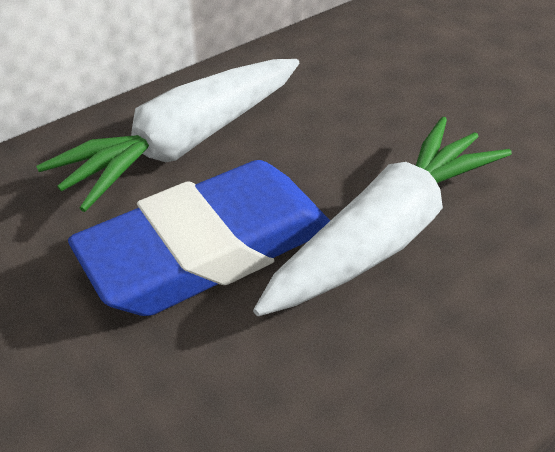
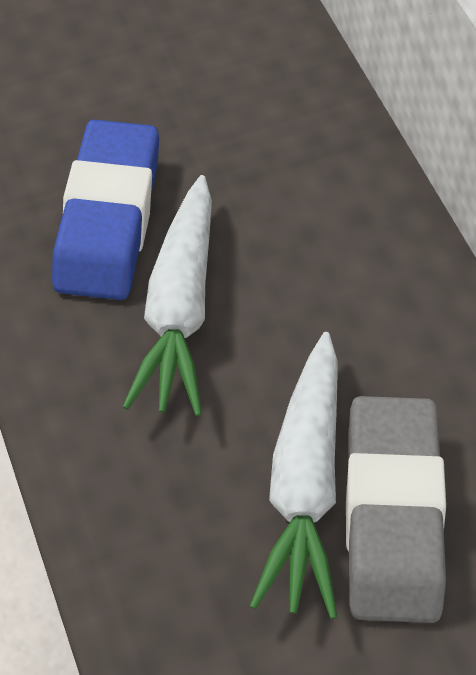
grey eraser: 0 -> 1

